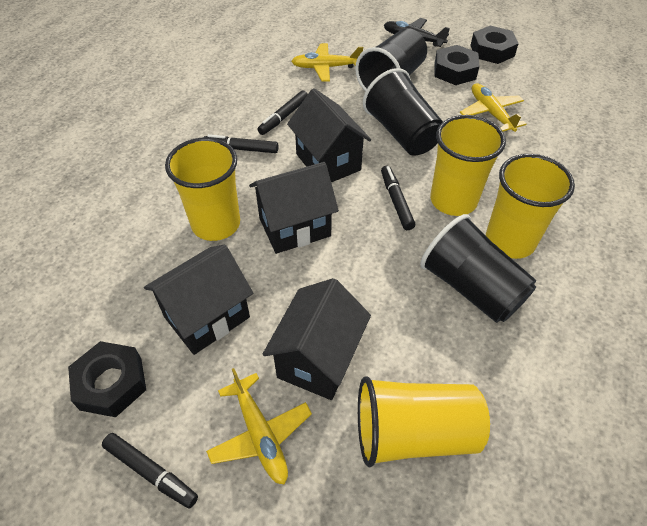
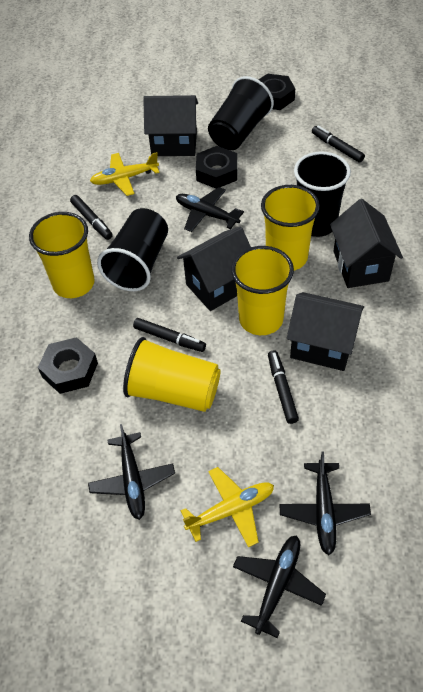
black plane: 1 -> 4
yellow plane: 3 -> 2

